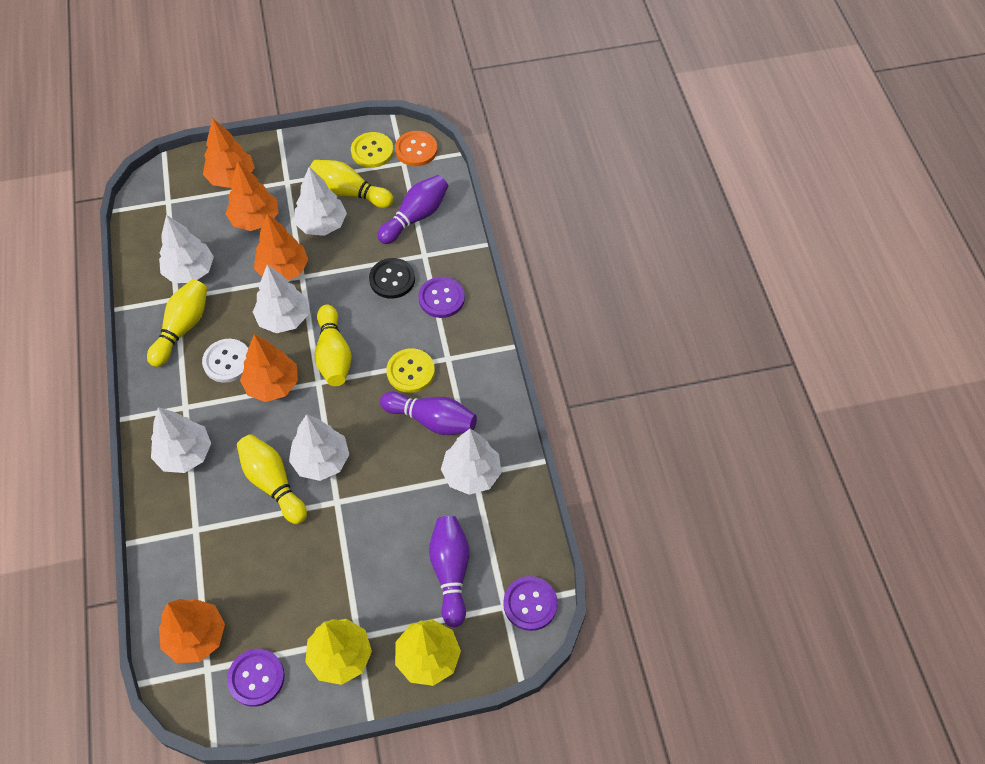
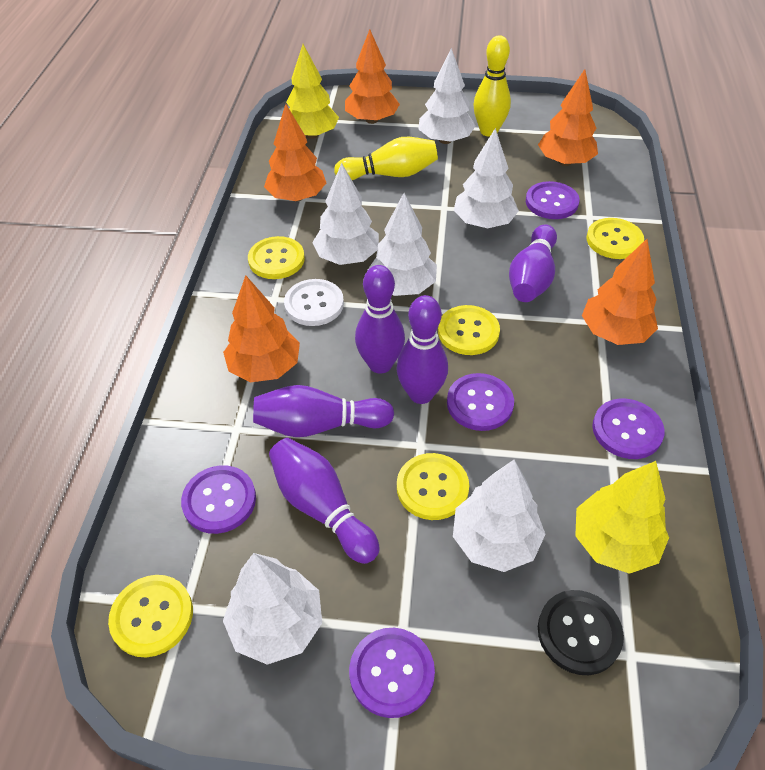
orange button: 1 -> 0
purple bowling pin: 3 -> 5
purple button: 3 -> 5
yellow bowling pin: 4 -> 2
yellow button: 2 -> 5

